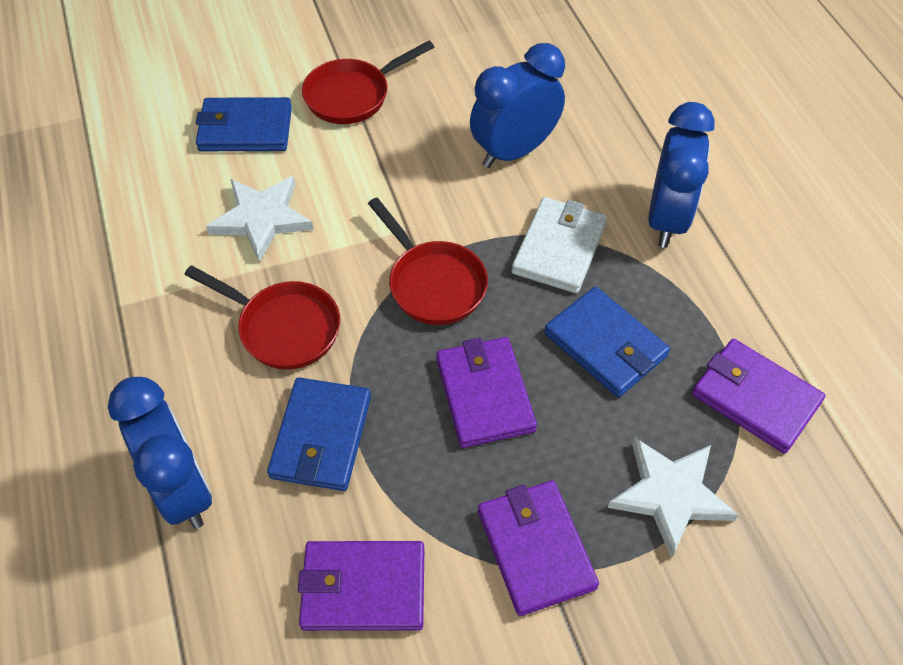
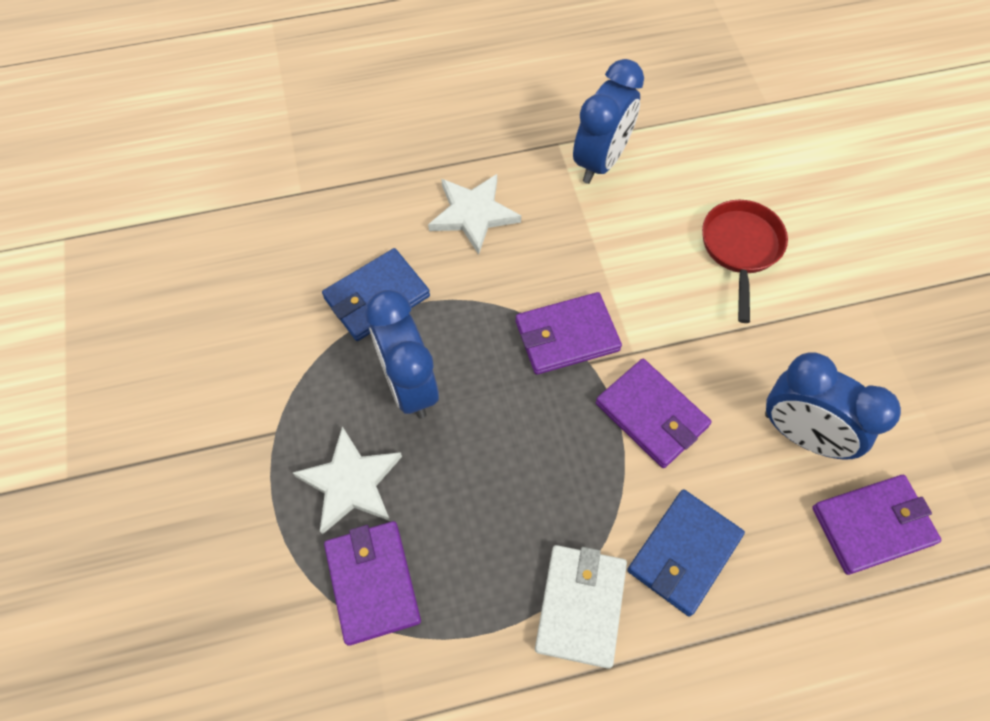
blue wallet: 3 -> 2
red pan: 3 -> 1

